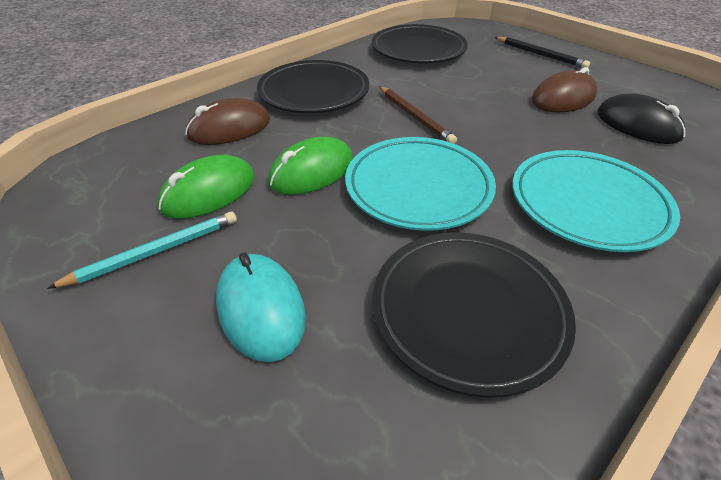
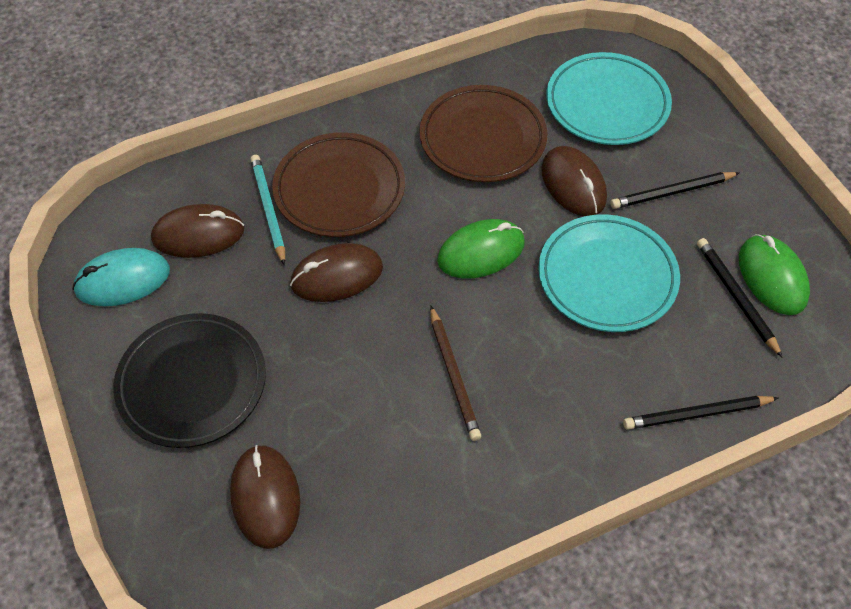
black mouse: 1 -> 0
black pencil: 1 -> 3
black plate: 3 -> 1
brown mouse: 2 -> 4
brown plate: 0 -> 2

